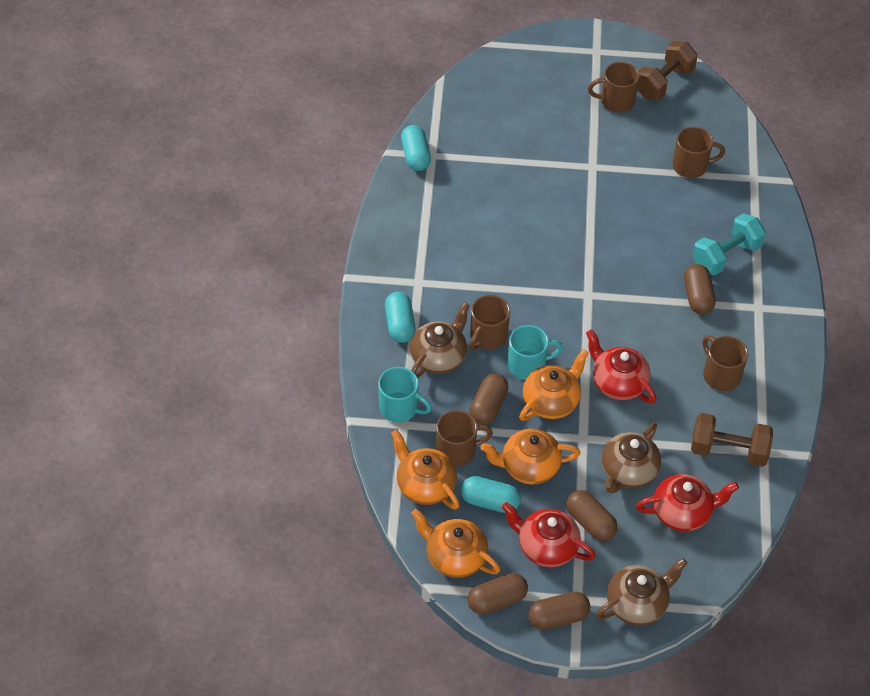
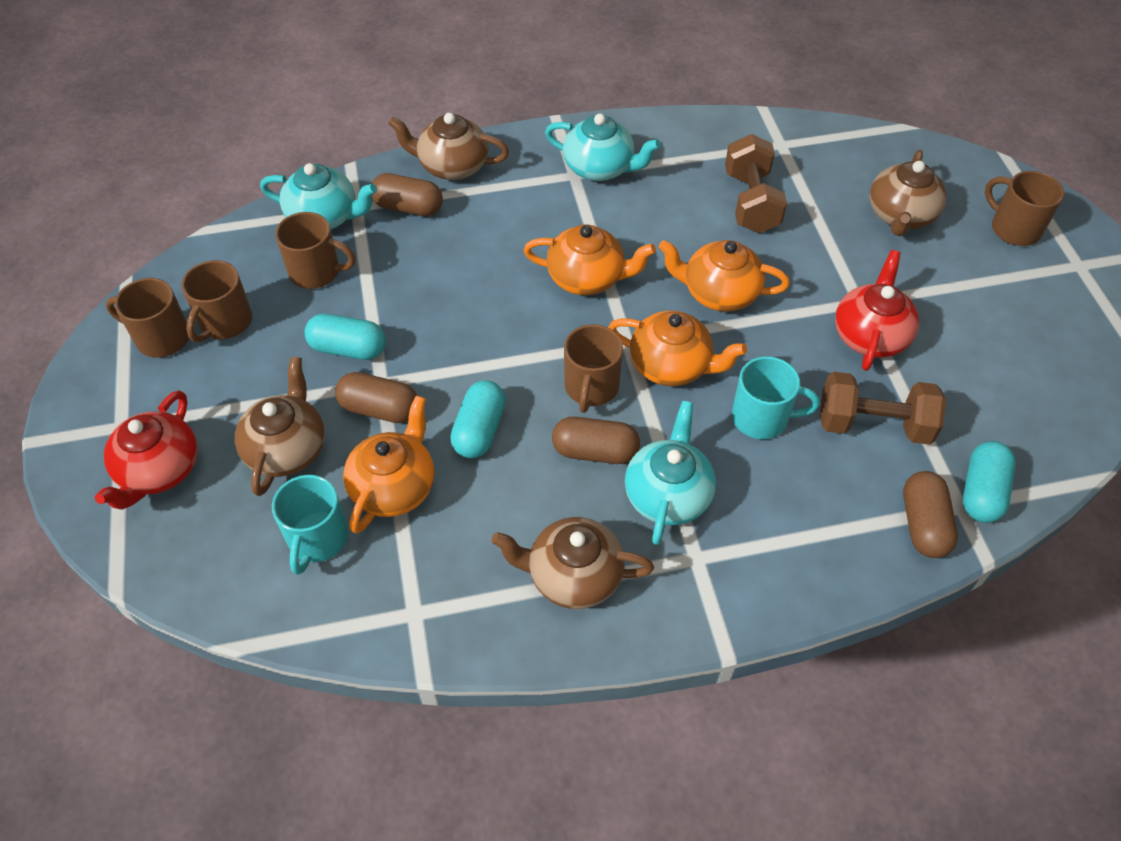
brown capsule: 5 -> 4
brown teapot: 3 -> 4
red teapot: 3 -> 2
turquoise dumbbell: 1 -> 0
turquoise teapot: 0 -> 3

